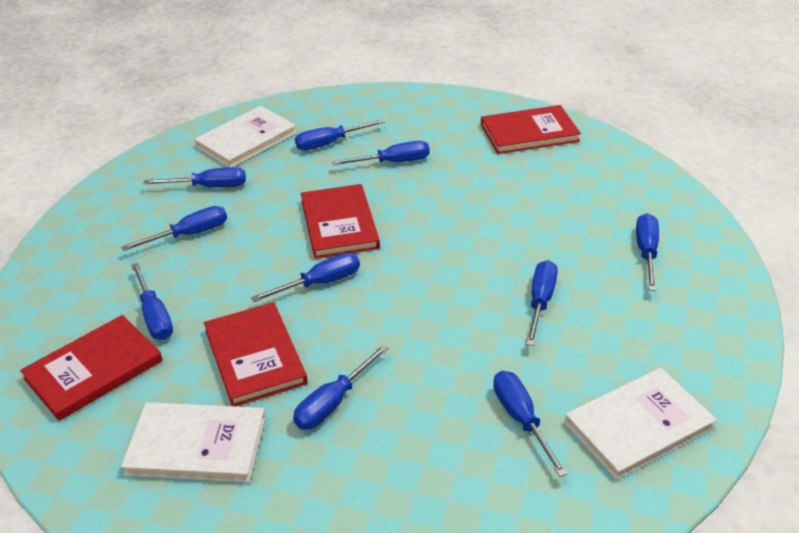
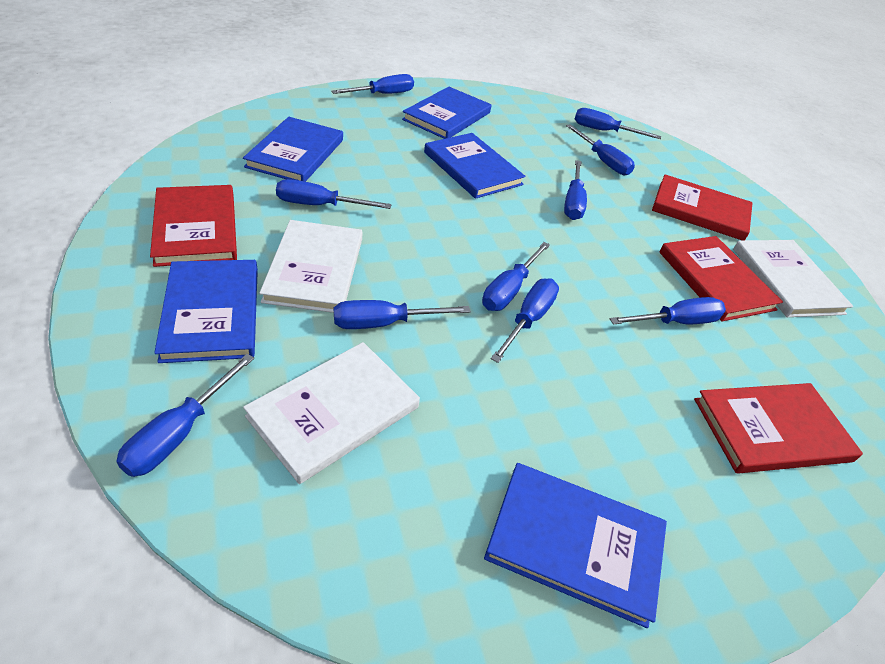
blue book: 0 -> 5

